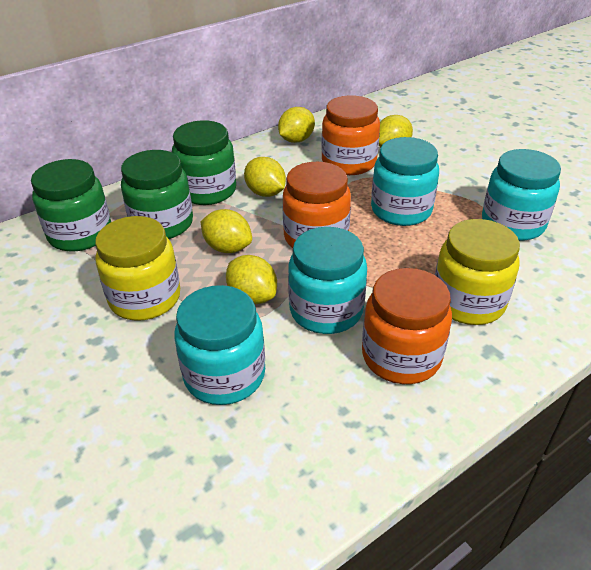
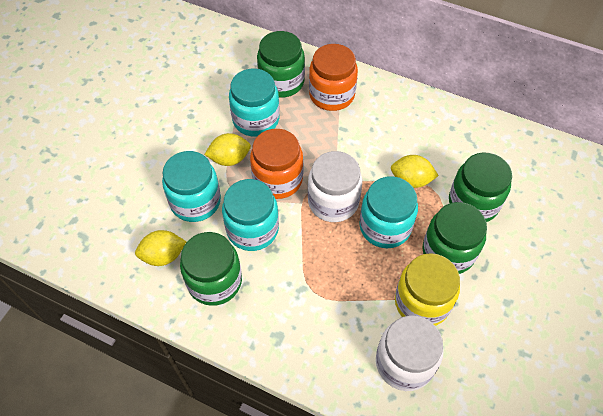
green jar: 3 -> 4
orange jar: 3 -> 2
white jar: 0 -> 2
yellow jar: 2 -> 1
yellow lemon: 5 -> 3

